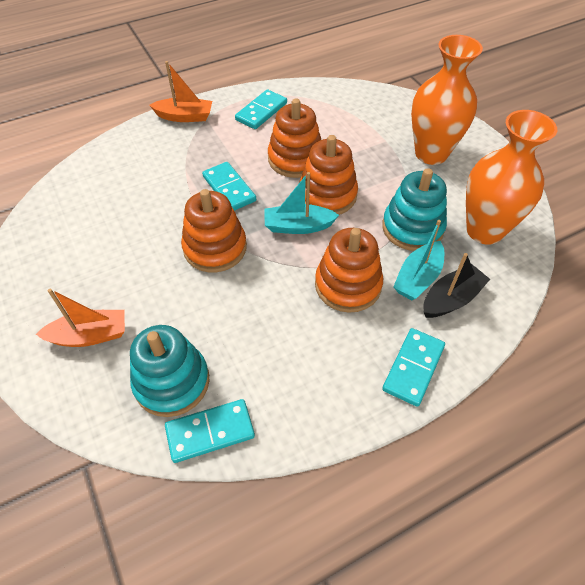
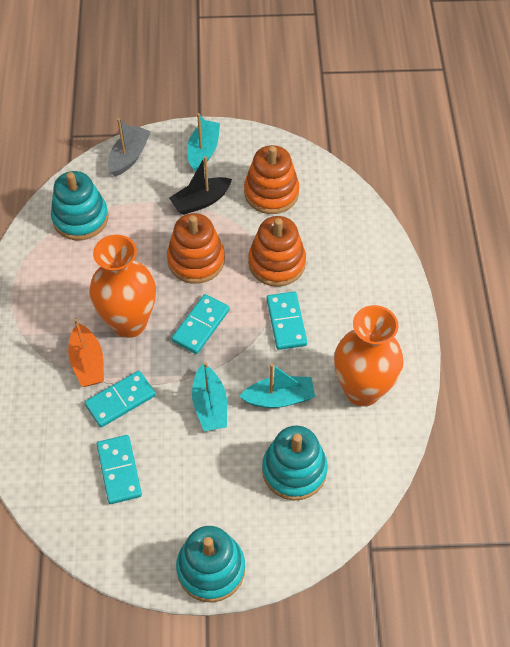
grey boat: 0 -> 1
orange boat: 2 -> 1
orange stacking toy: 4 -> 3
turquoise boat: 2 -> 3
turquoise stacking toy: 2 -> 3

